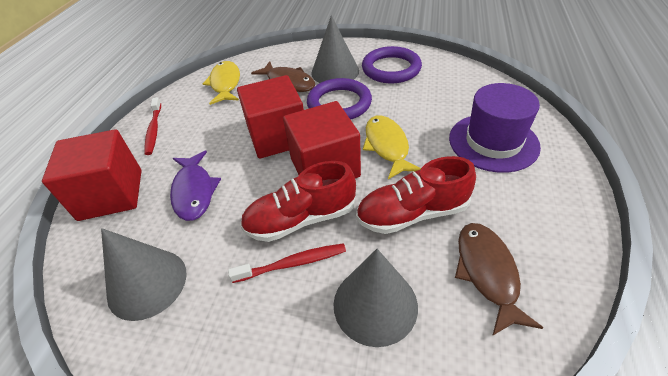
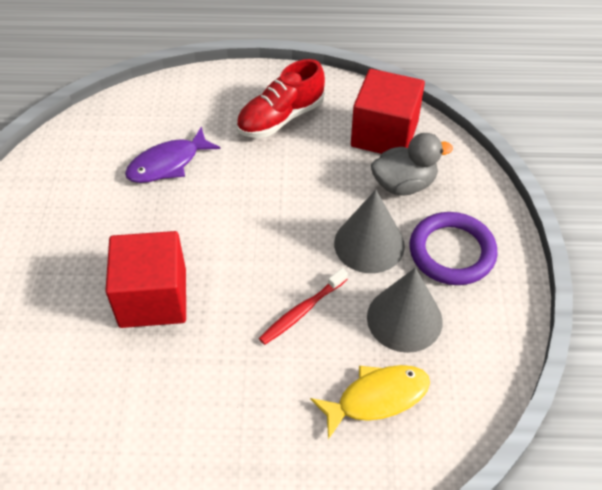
brown fish: 2 -> 0
grey cone: 3 -> 2
grey duck: 0 -> 1
purple hat: 1 -> 0
purple ring: 2 -> 1
red cube: 3 -> 2
red shoe: 2 -> 1
red toothbrush: 2 -> 1
yellow fish: 2 -> 1

